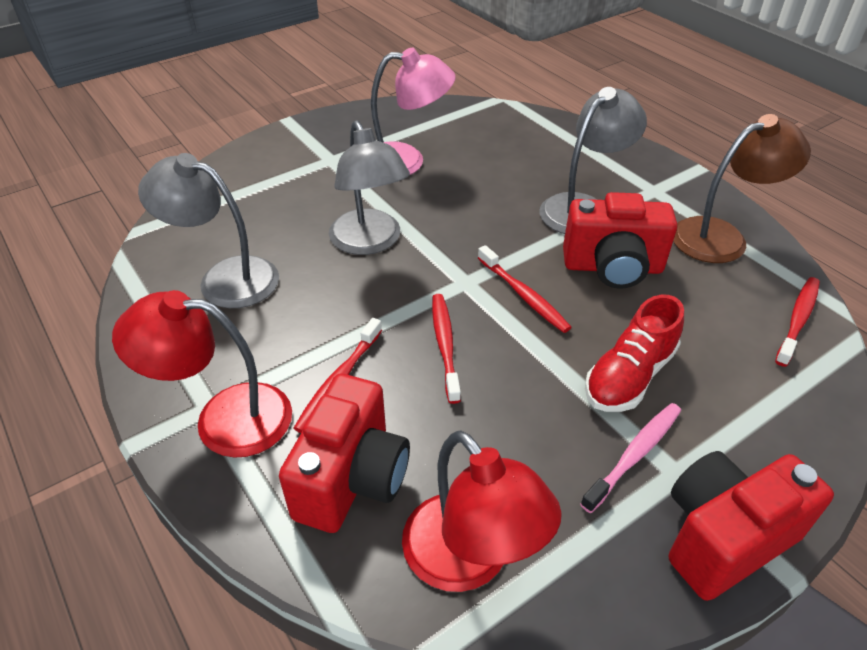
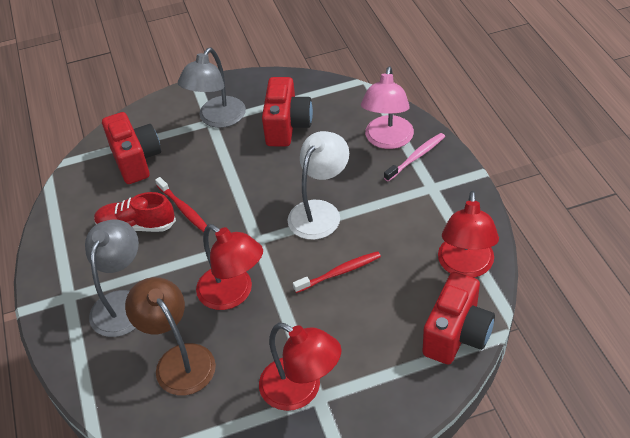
grey lamp: 3 -> 2
red lamp: 2 -> 3
red toothbrush: 4 -> 2
white lamp: 0 -> 1

